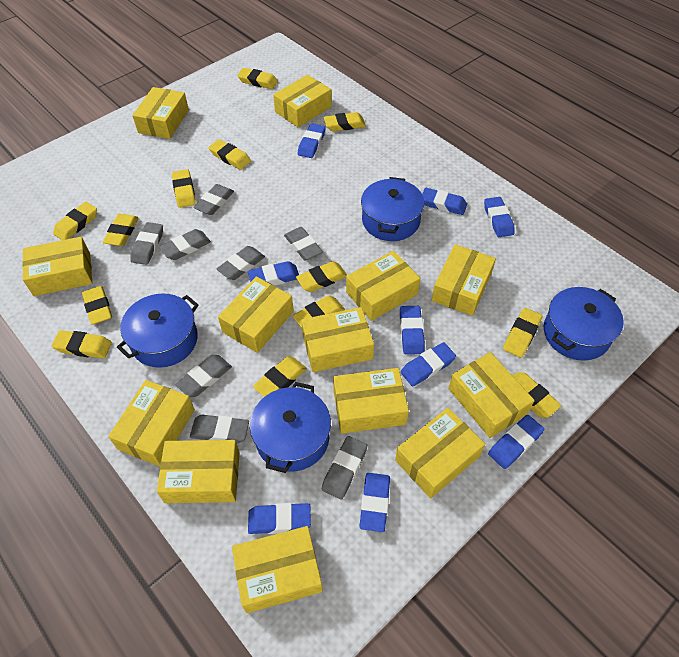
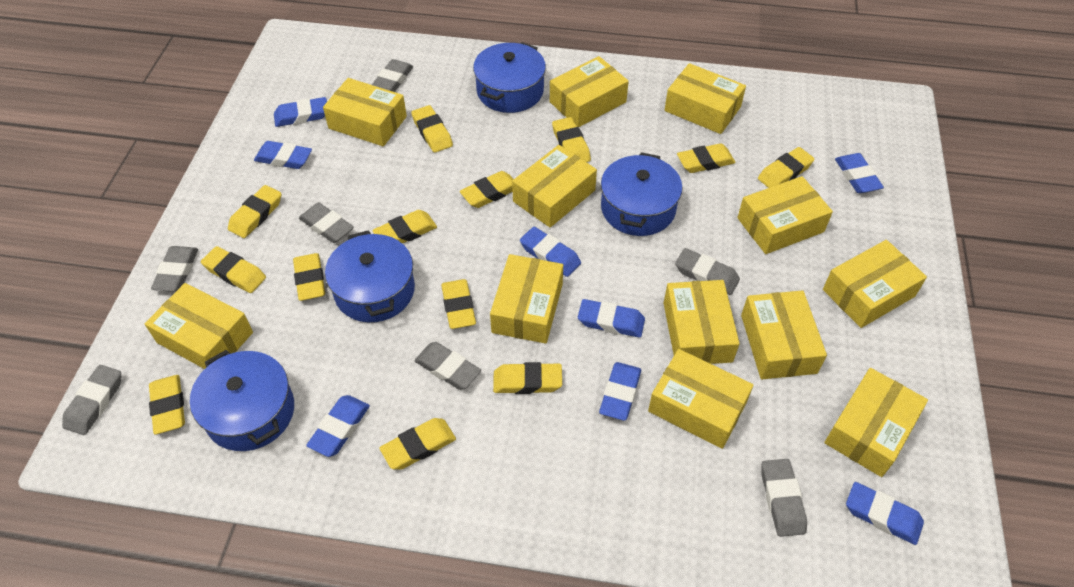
blue eraser: 9 -> 8
grey eraser: 8 -> 7
yellow box: 13 -> 12

